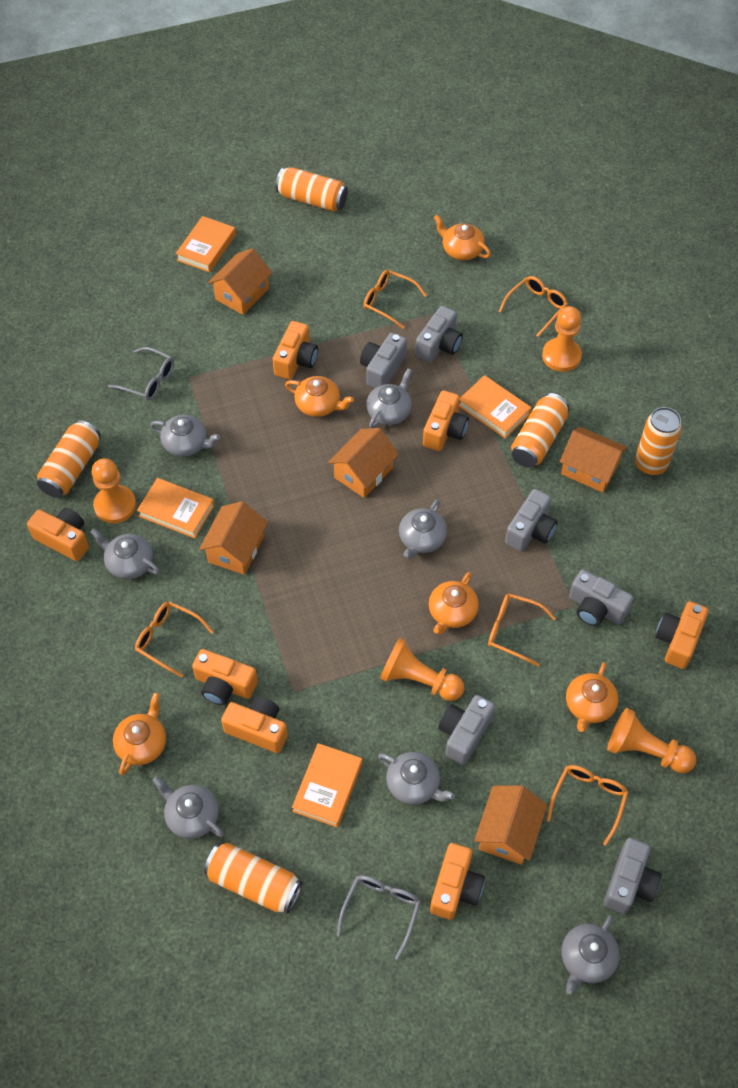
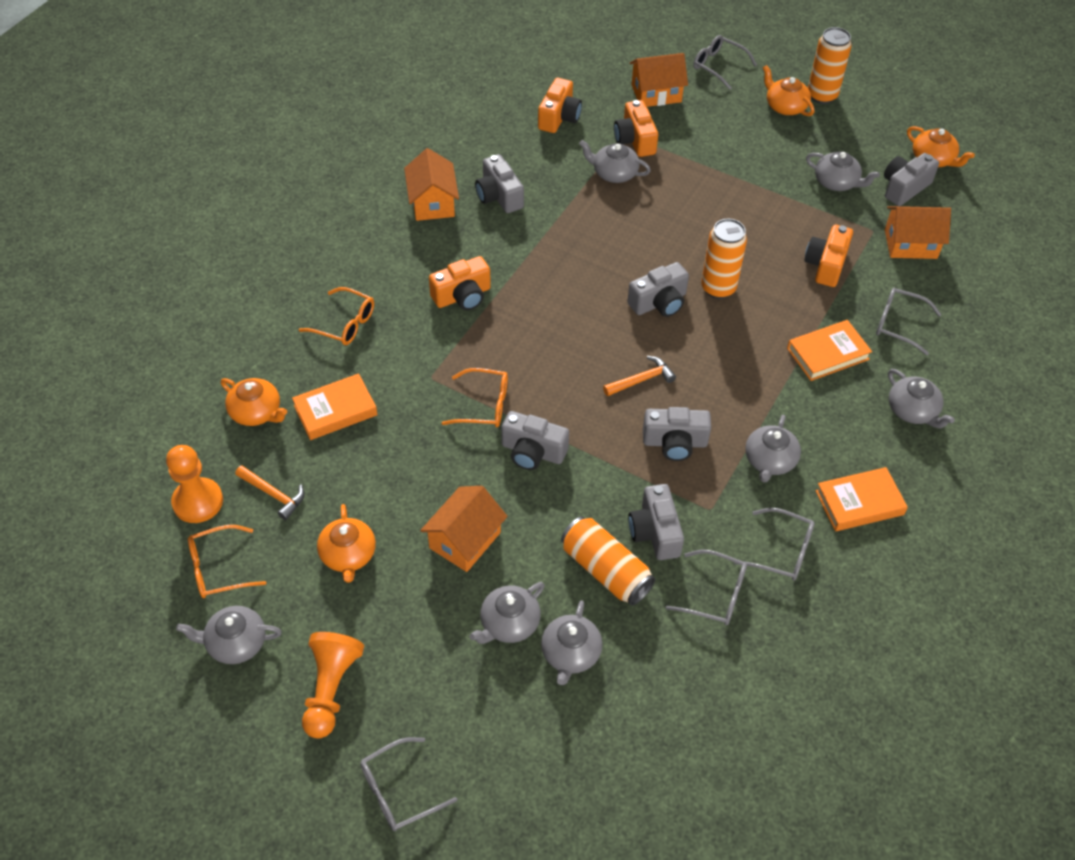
grey glasses: 2 -> 5
orange book: 4 -> 3
orange camera: 7 -> 4
orange can: 5 -> 3
orange glasses: 5 -> 3
orange hammer: 0 -> 2
orange house: 5 -> 4
orange pawn: 4 -> 2
orange teapot: 5 -> 4

